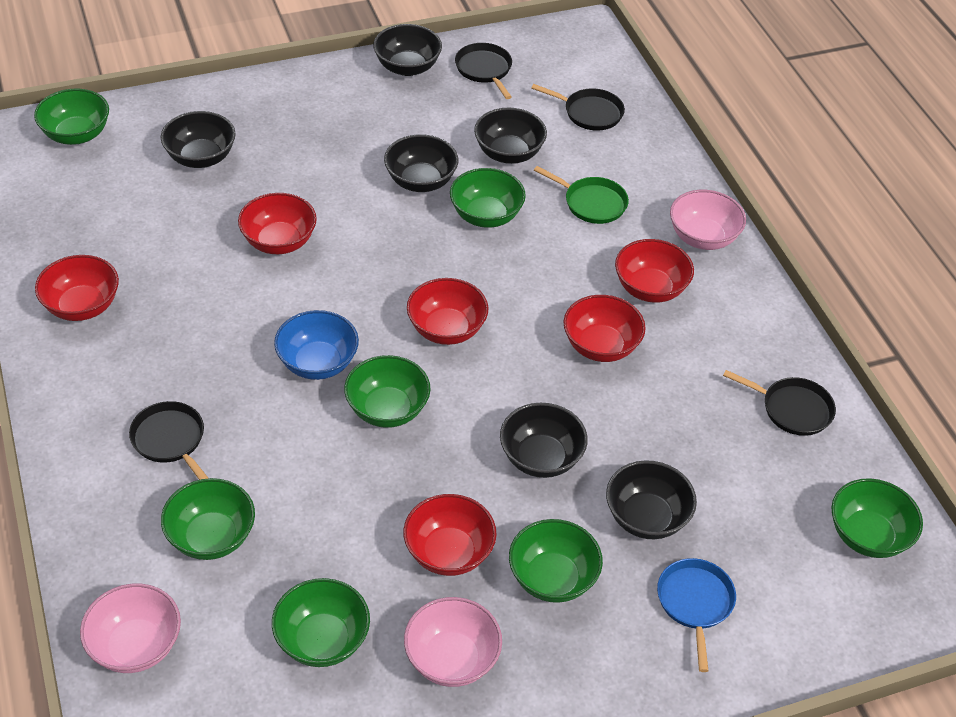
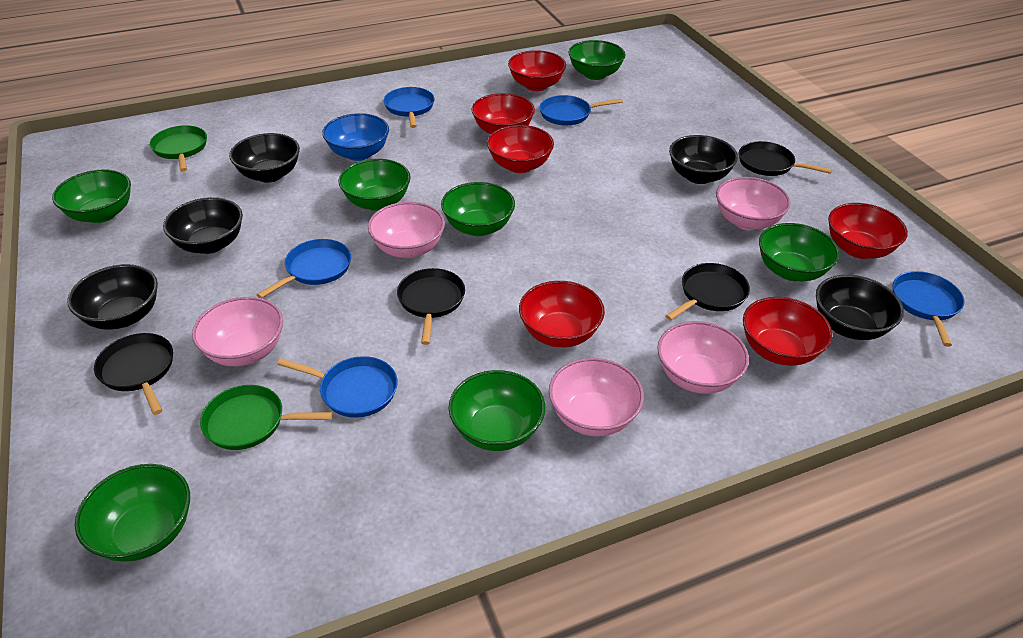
black bowl: 6 -> 5
blue pan: 1 -> 5
green pan: 1 -> 2
pink bowl: 3 -> 5

